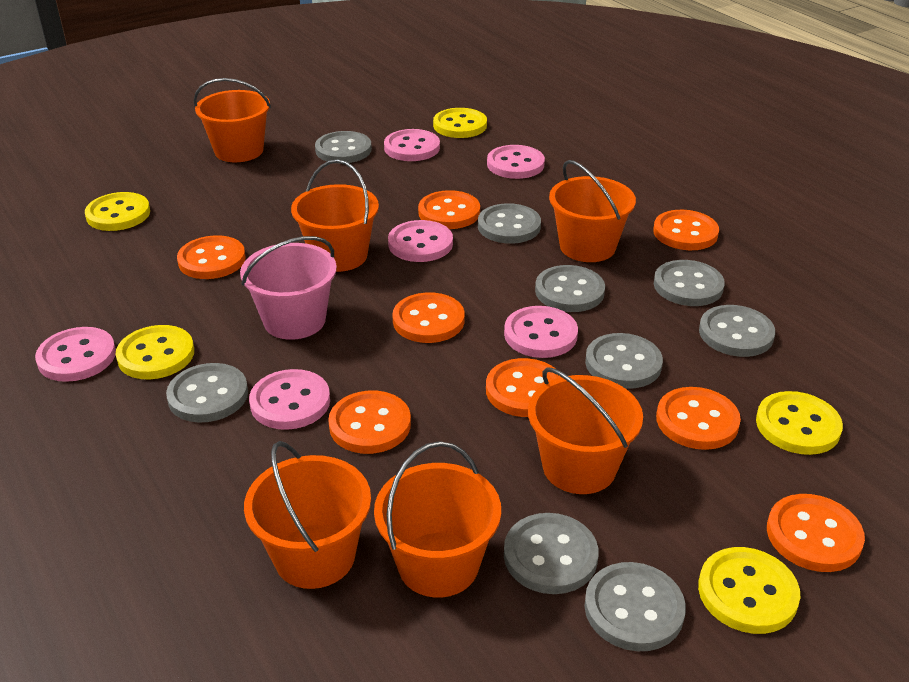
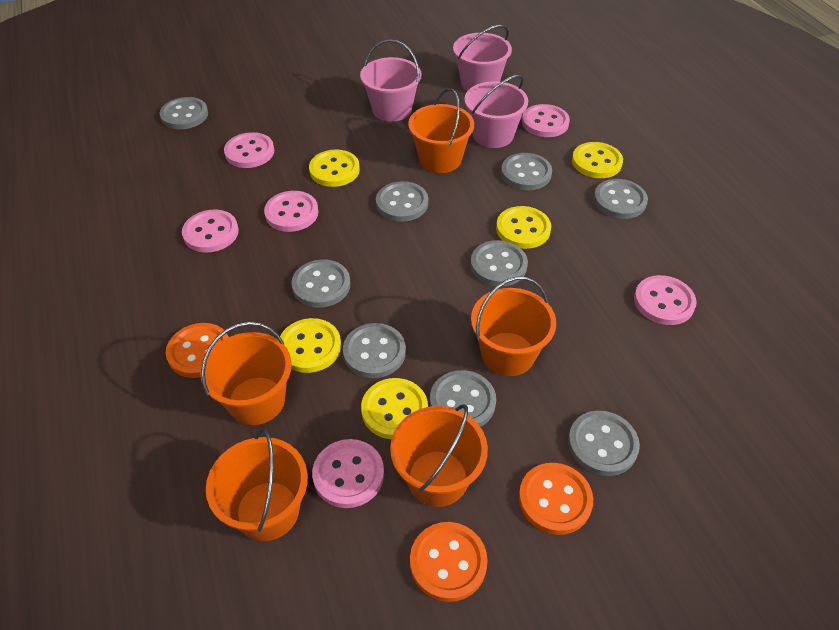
orange bucket: 6 -> 5
orange button: 8 -> 3
pink bucket: 1 -> 3

